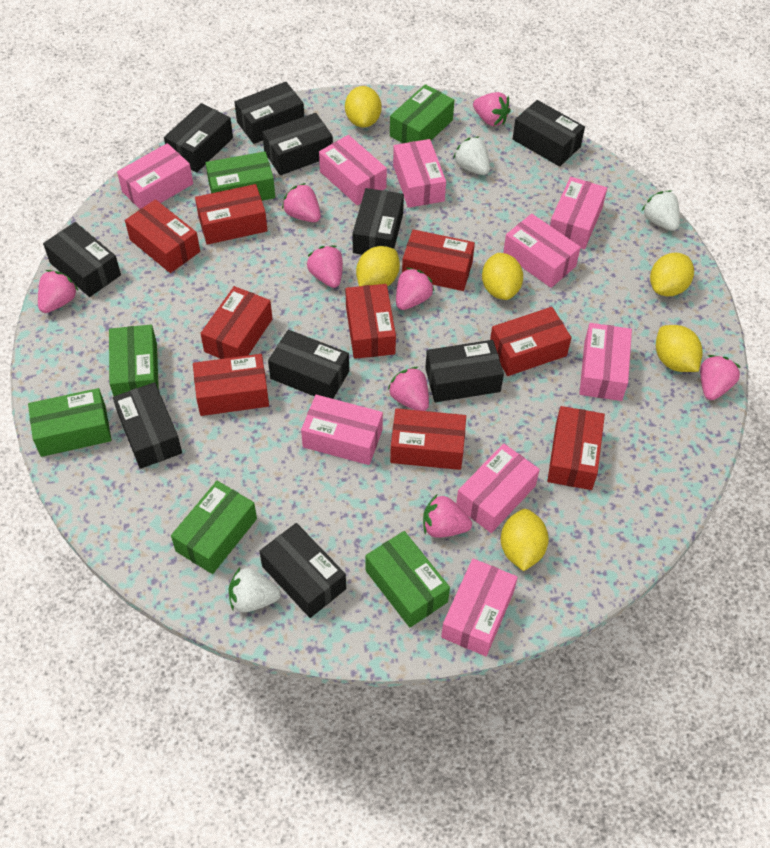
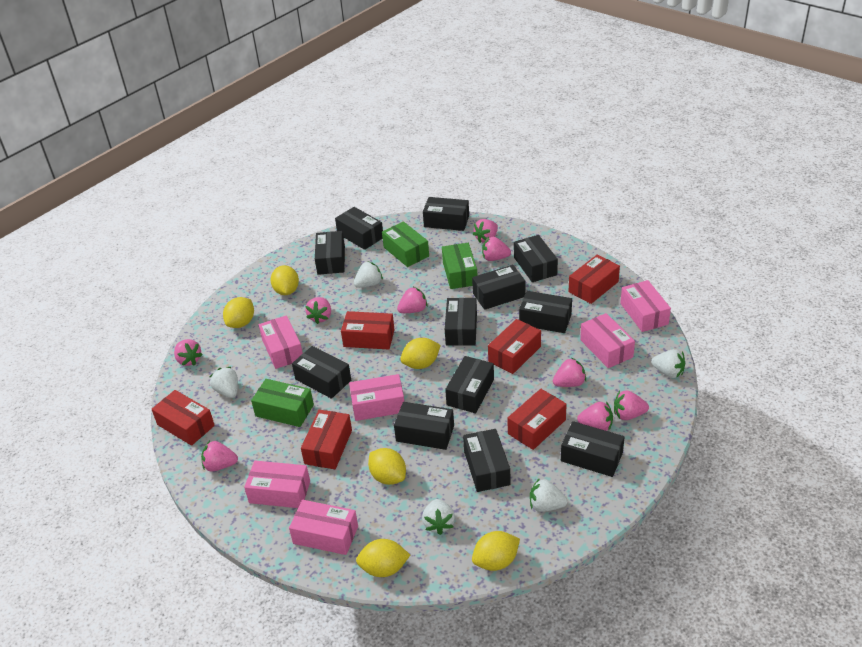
black box: 10 -> 12
green box: 6 -> 3
pink box: 9 -> 6
pink strawberry: 8 -> 9
red box: 9 -> 6
white strawberry: 3 -> 5

